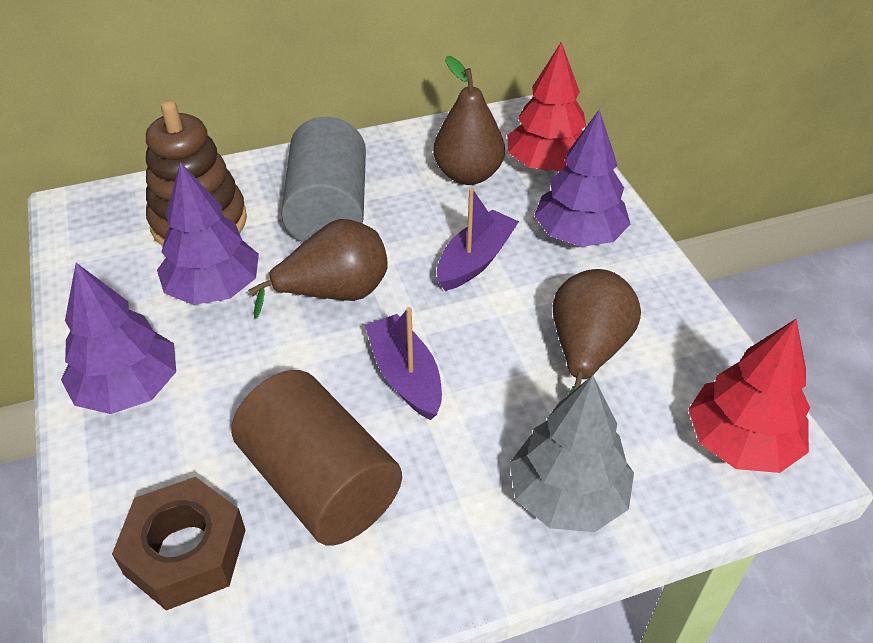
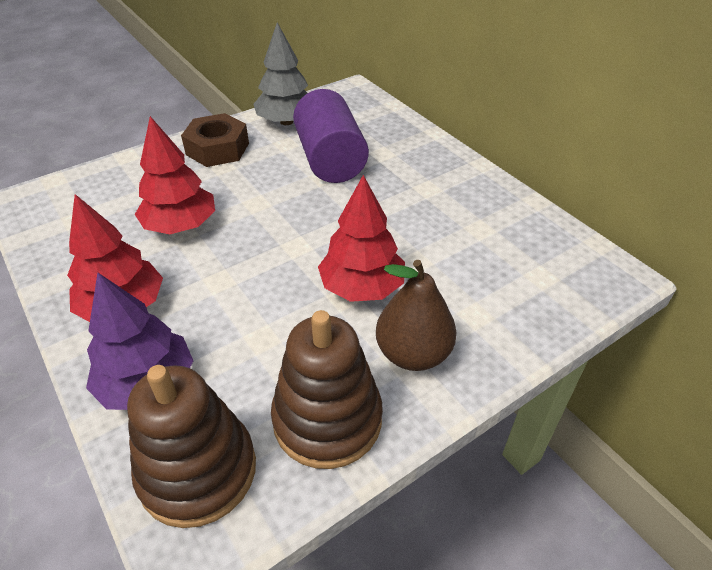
brown cylinder: 1 -> 0
brown pear: 3 -> 1
brown stacking toy: 1 -> 2
grey cylinder: 1 -> 0
purple boat: 2 -> 0
purple cylinder: 0 -> 1
purple tree: 3 -> 1
red tree: 2 -> 3

